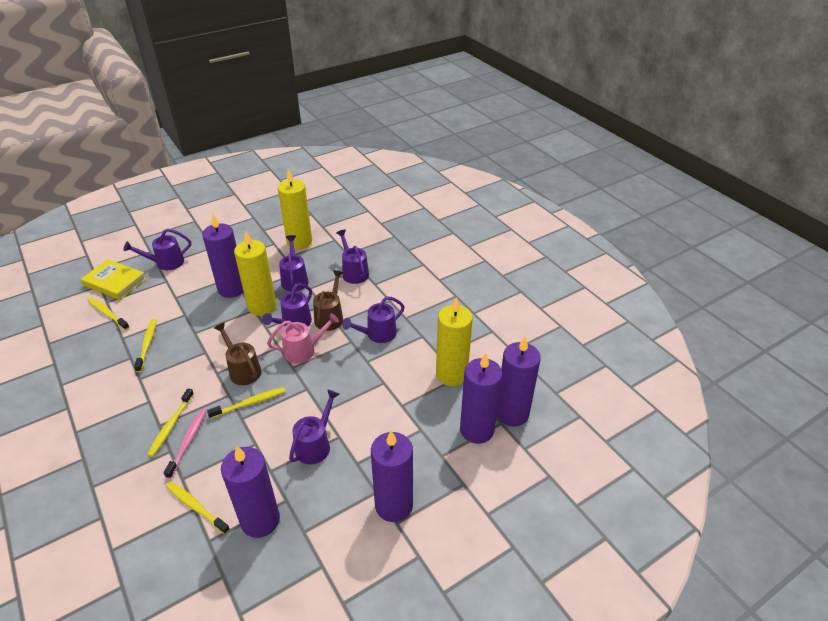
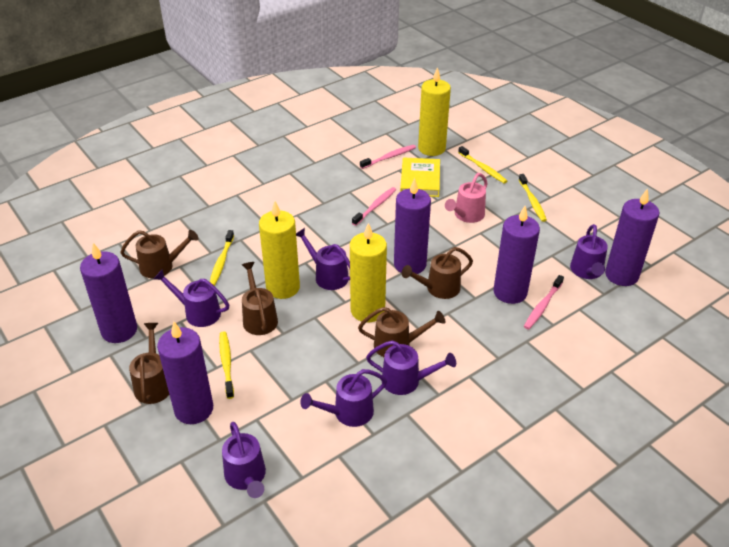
brown watering can: 2 -> 5
pink toothbrush: 1 -> 3
yellow toothbrush: 5 -> 4

